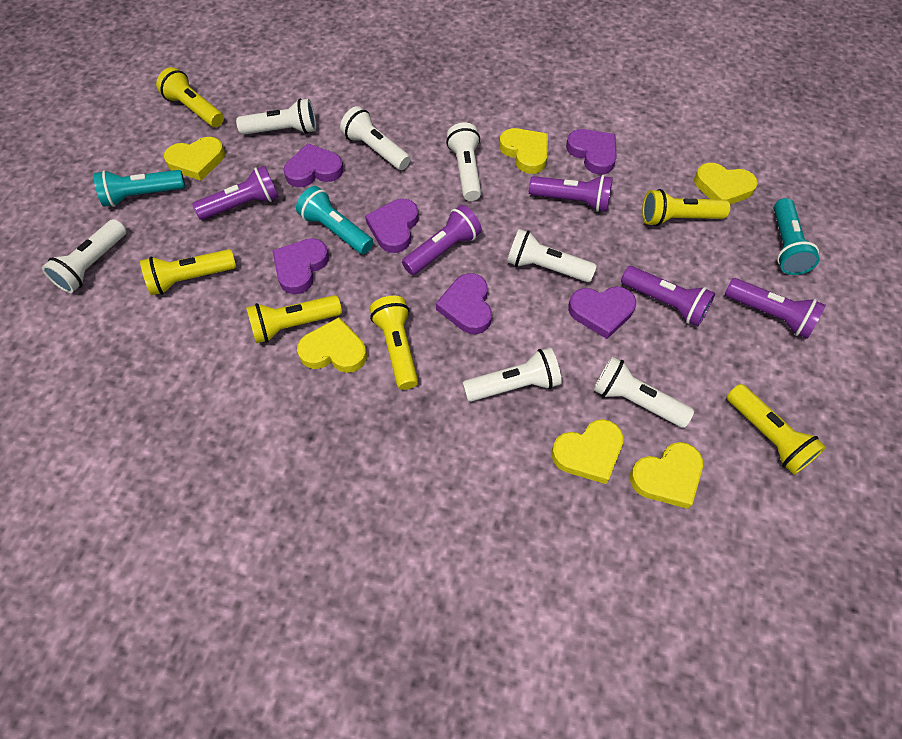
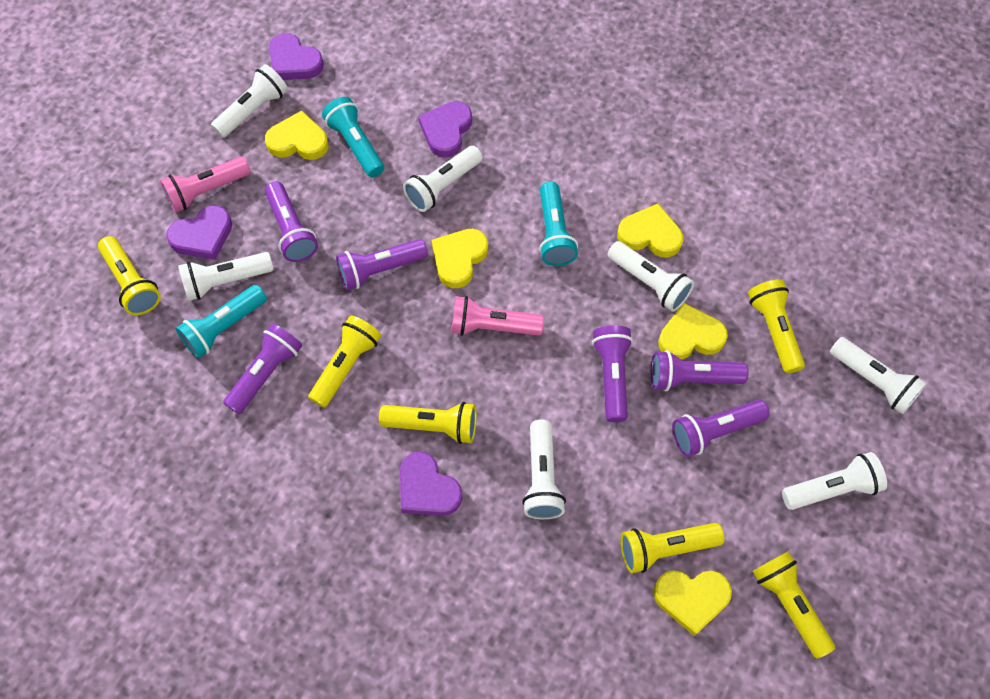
pink flashlight: 0 -> 2
purple flashlight: 5 -> 6
purple heart: 6 -> 4
yellow heart: 6 -> 5

